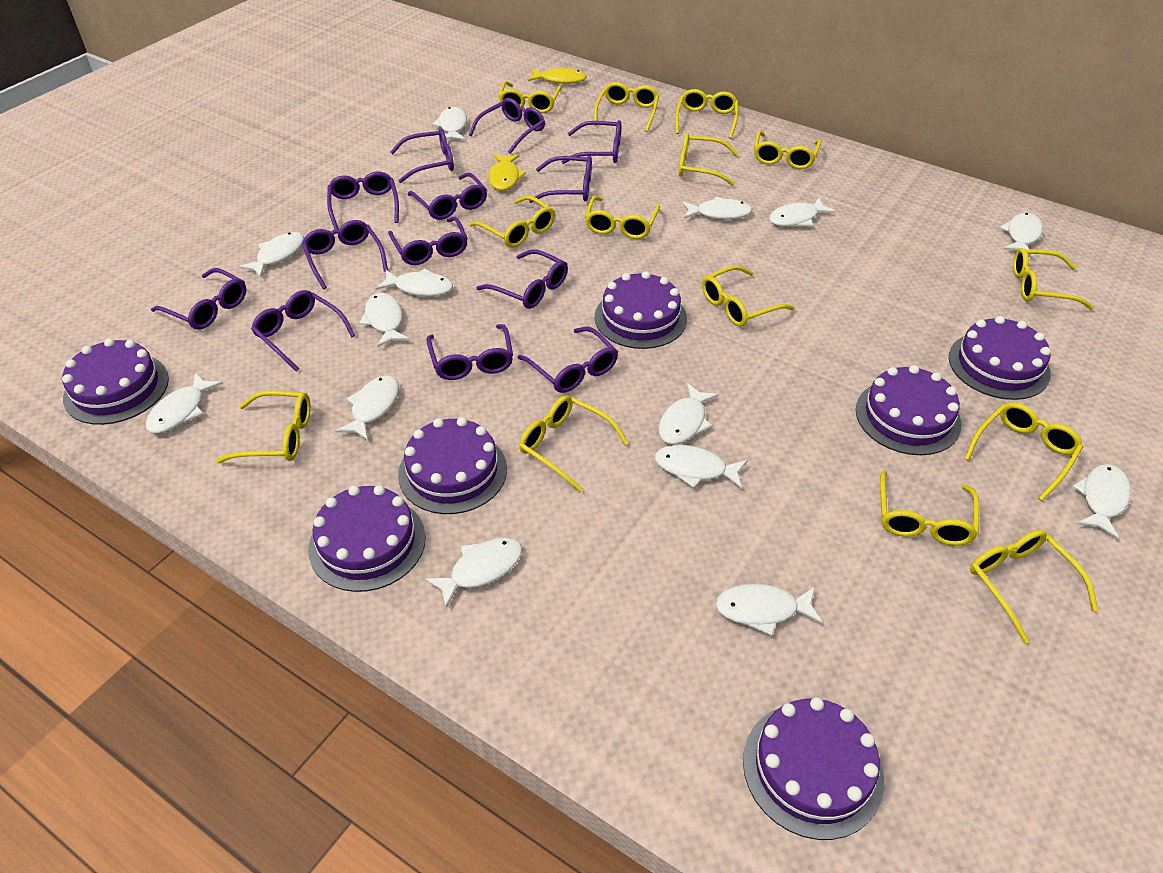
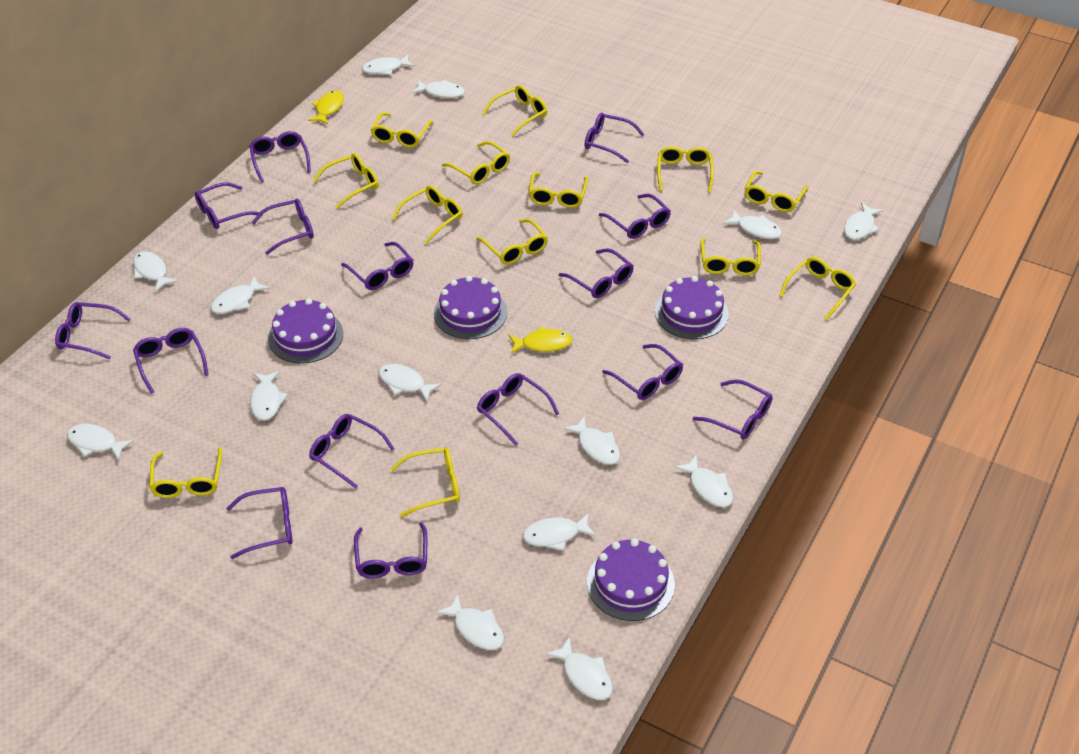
purple cake: 7 -> 4
purple glasses: 13 -> 15
yellow glasses: 14 -> 13

